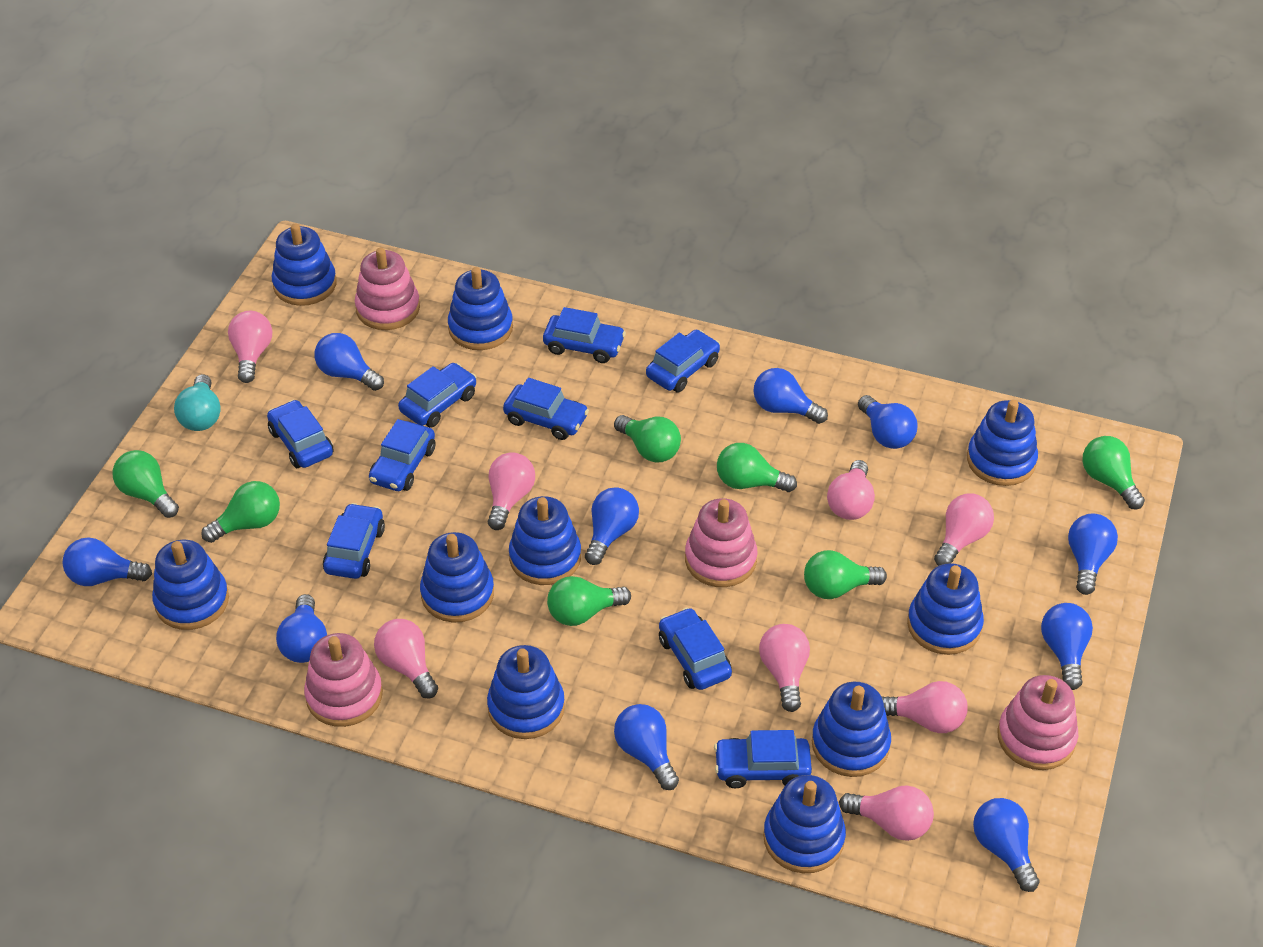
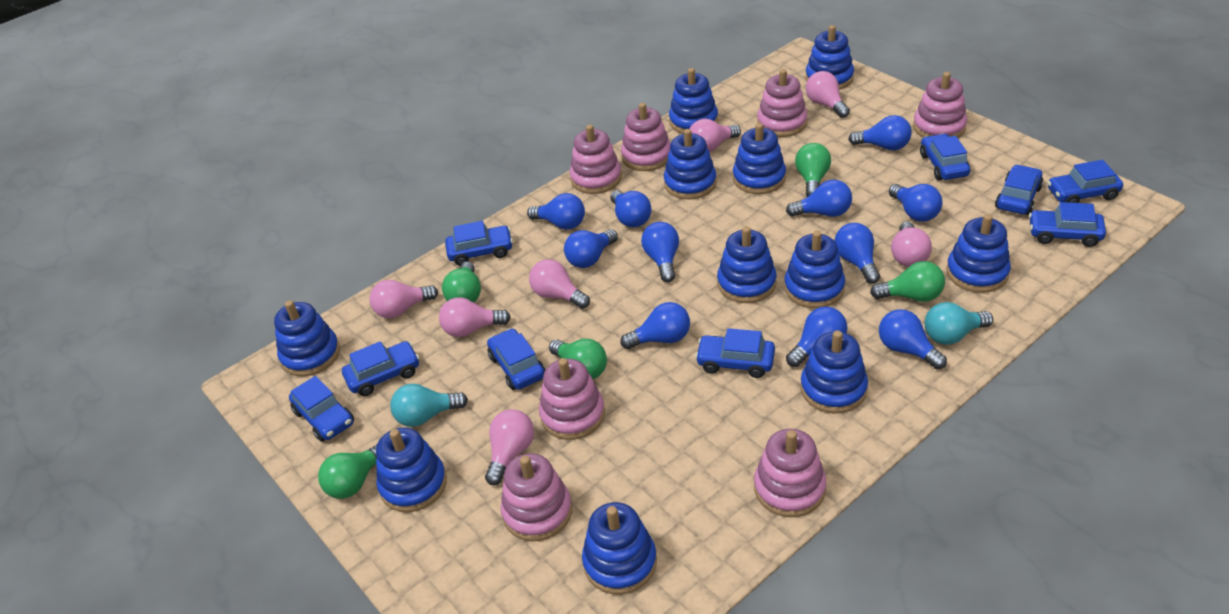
blue light bulb: 10 -> 11
blue stacking toy: 10 -> 11
green light bulb: 7 -> 5
pink light bulb: 8 -> 7
pink stacking toy: 4 -> 7
turquoise light bulb: 1 -> 2

